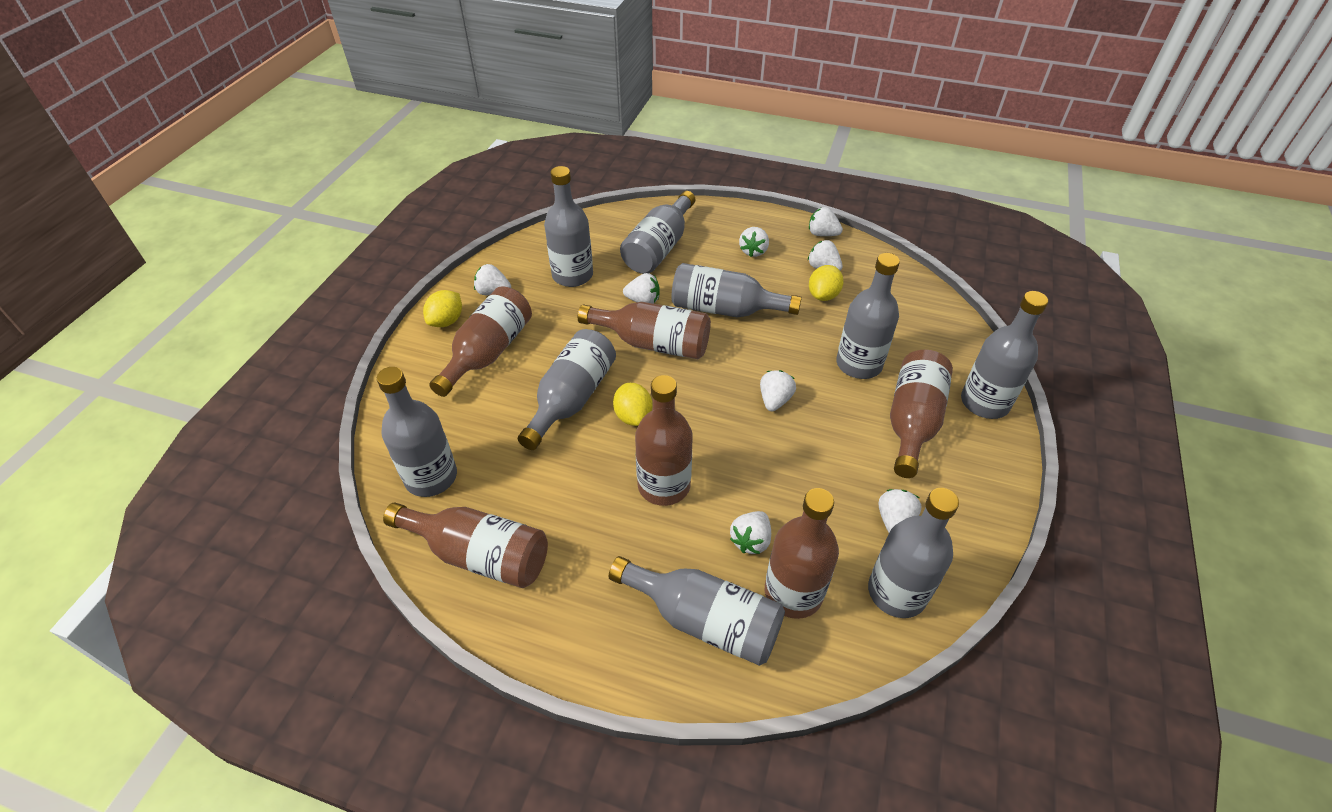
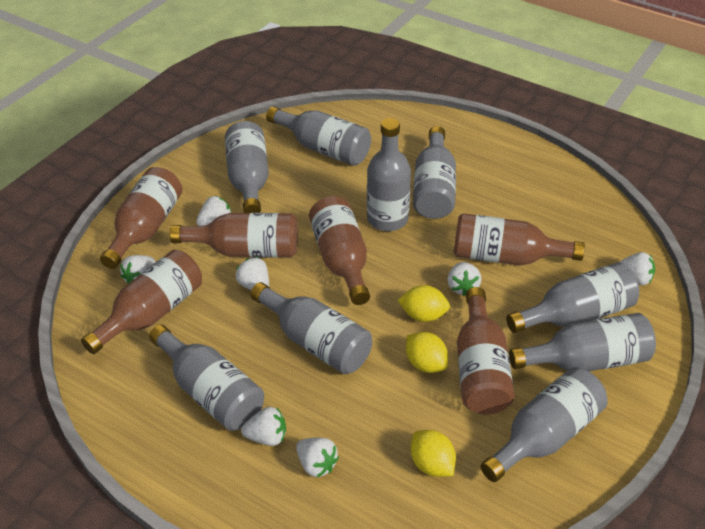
white strawberry: 8 -> 7

